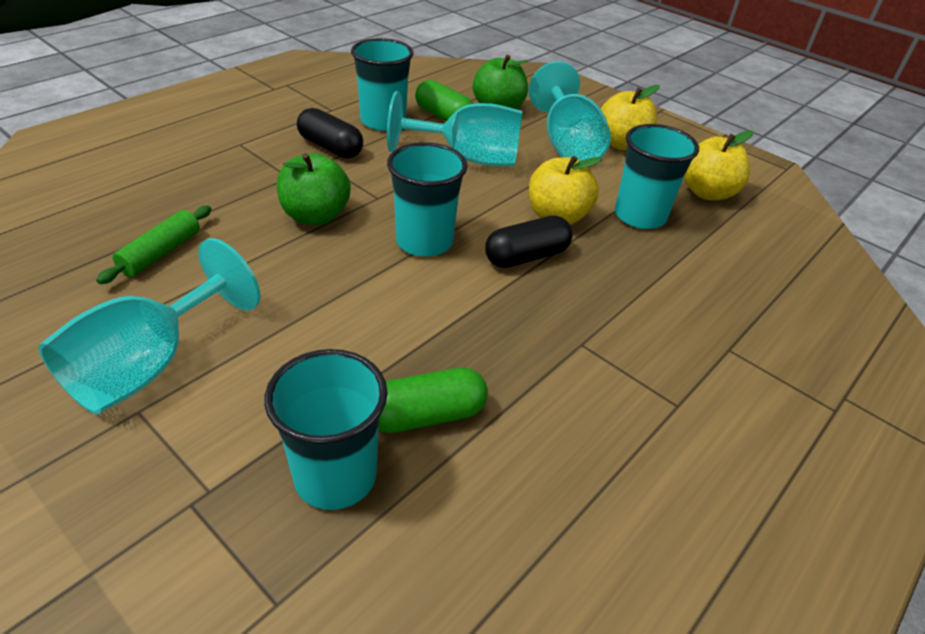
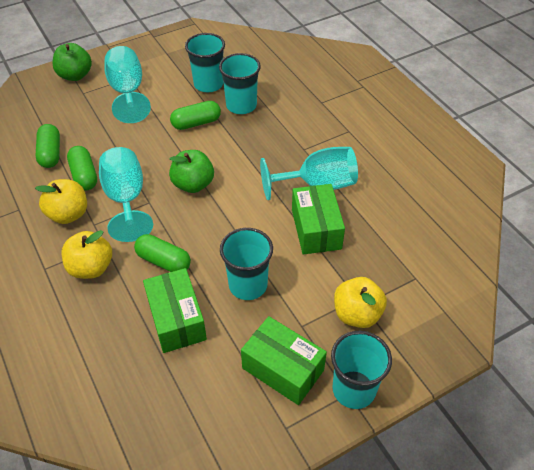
black capsule: 2 -> 0
green box: 0 -> 3
green capsule: 2 -> 4
green rolling pin: 1 -> 0

